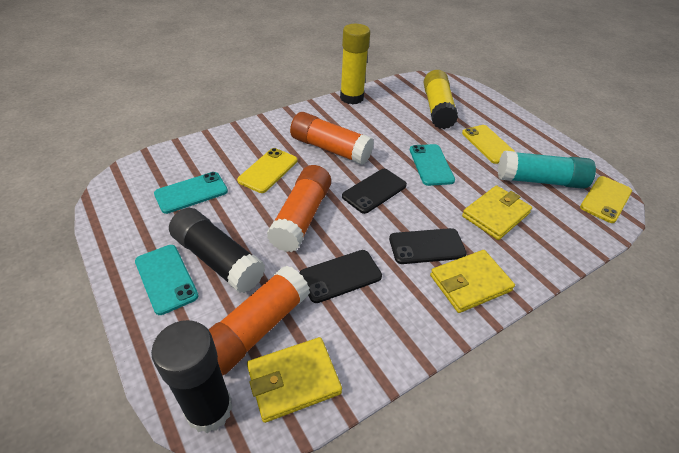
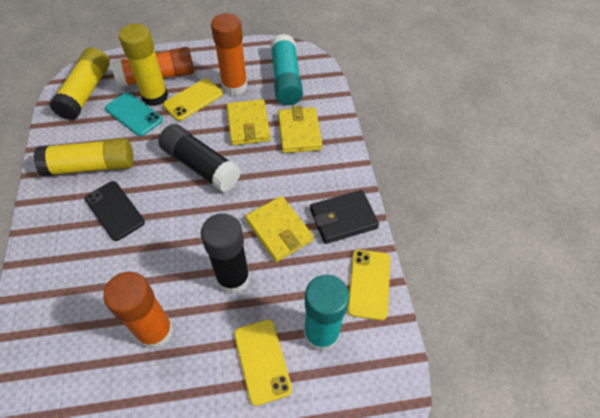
black phone: 3 -> 1
black wallet: 0 -> 1
turquoise glue stick: 1 -> 2
turquoise phone: 3 -> 1
yellow glue stick: 2 -> 3

